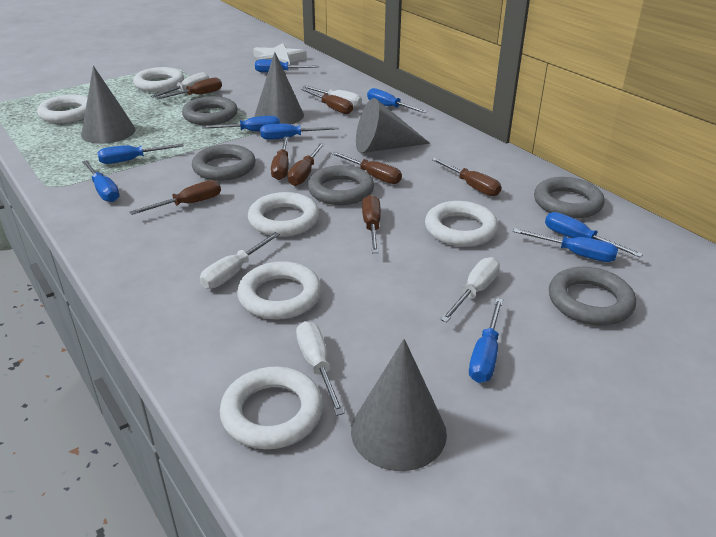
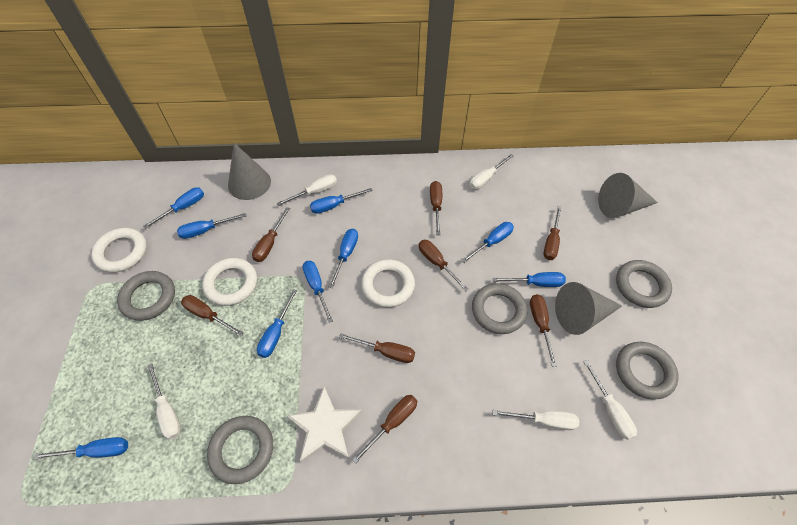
grey cone: 4 -> 3
white ring: 6 -> 3

